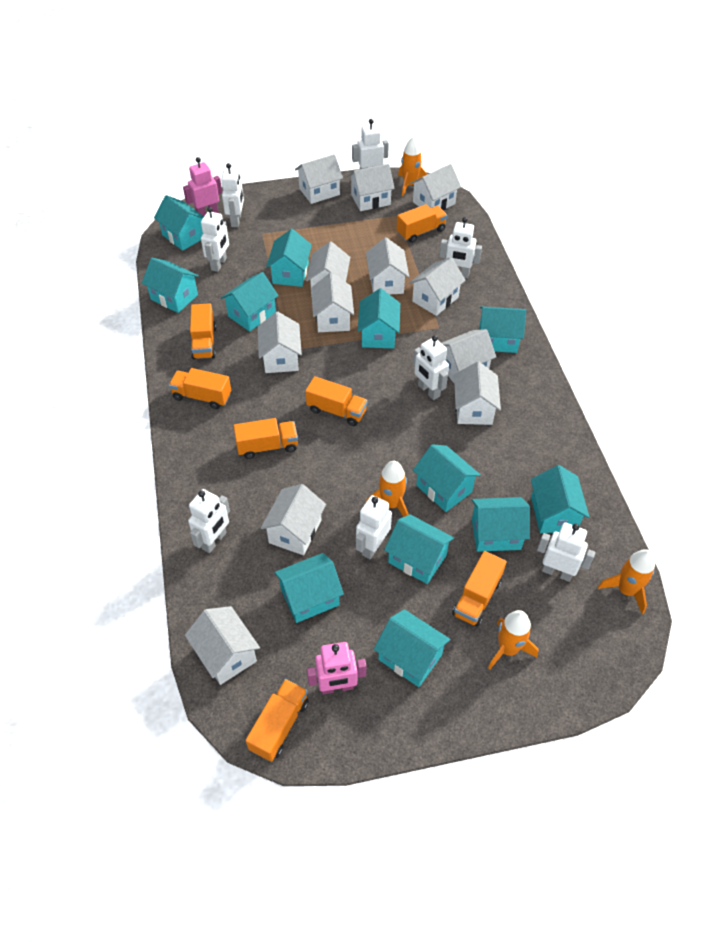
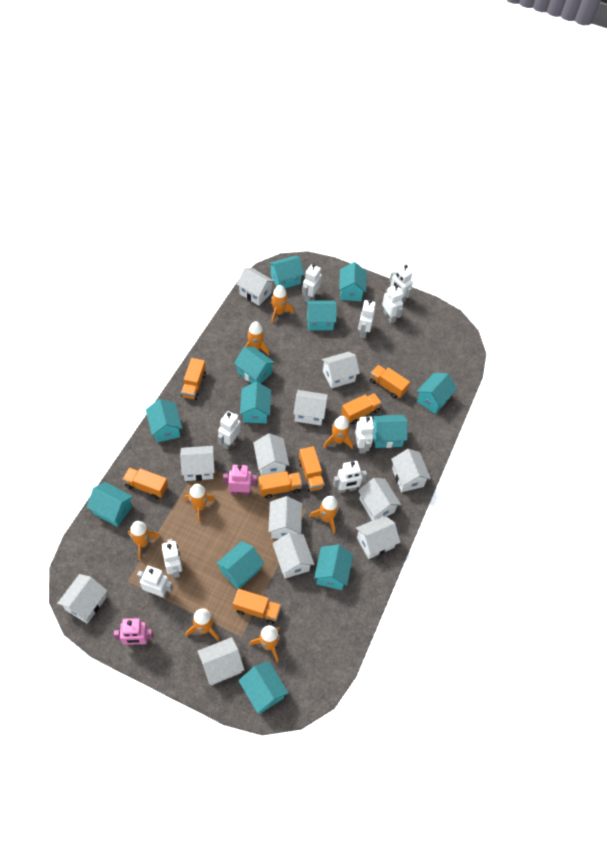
orange rocket: 4 -> 8
white robot: 8 -> 9

